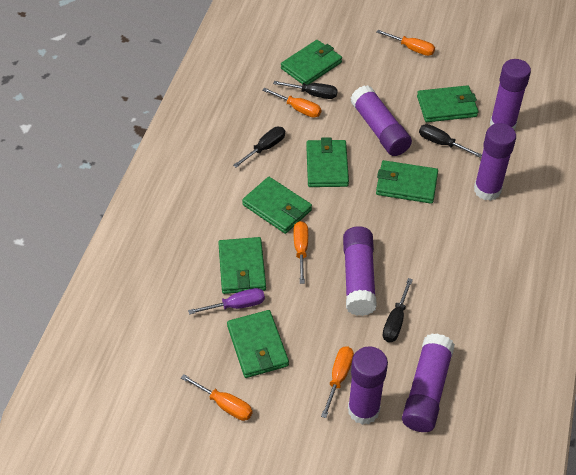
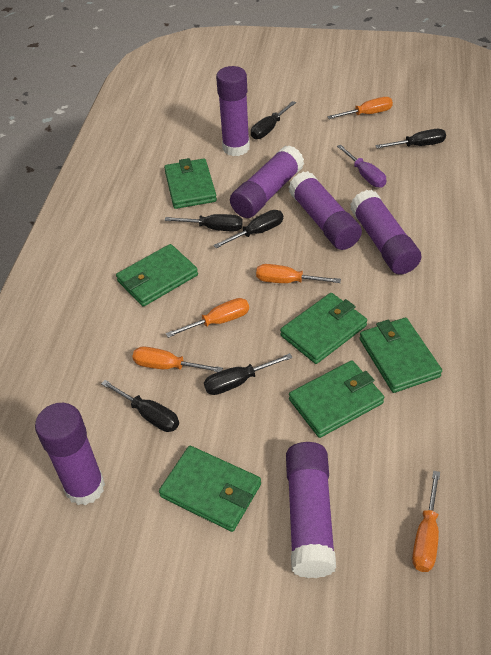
black screwdriver: 4 -> 6
green wallet: 7 -> 6

